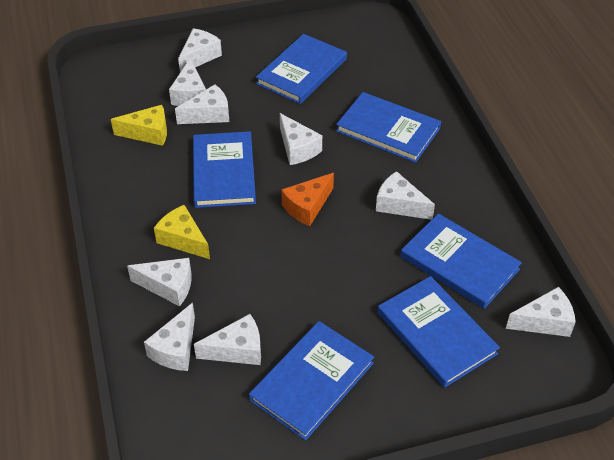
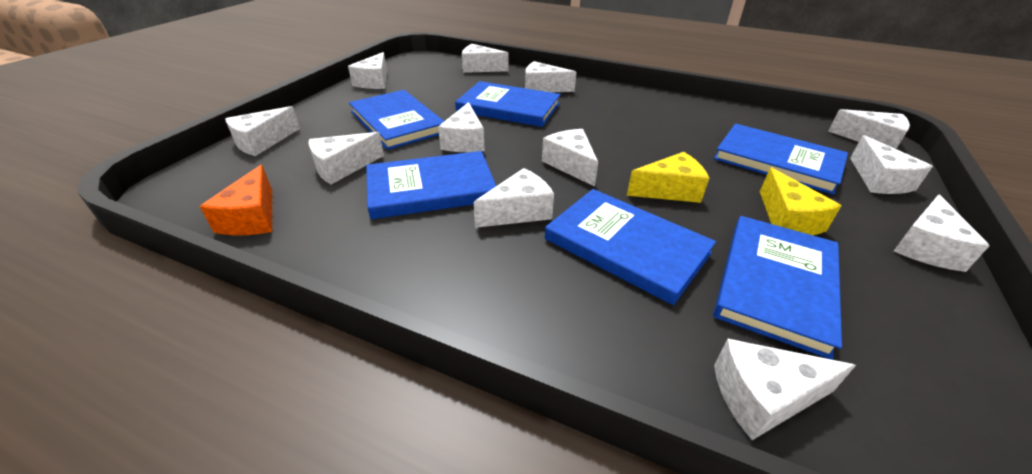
white cheese: 9 -> 12

